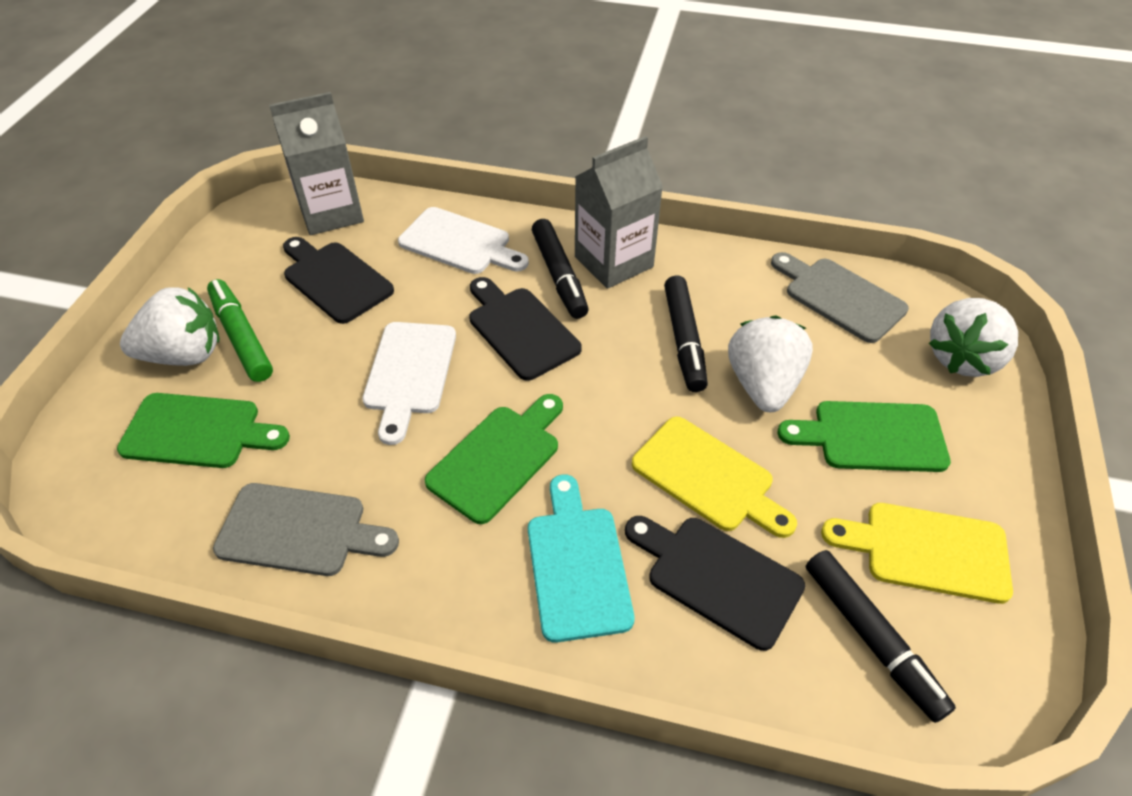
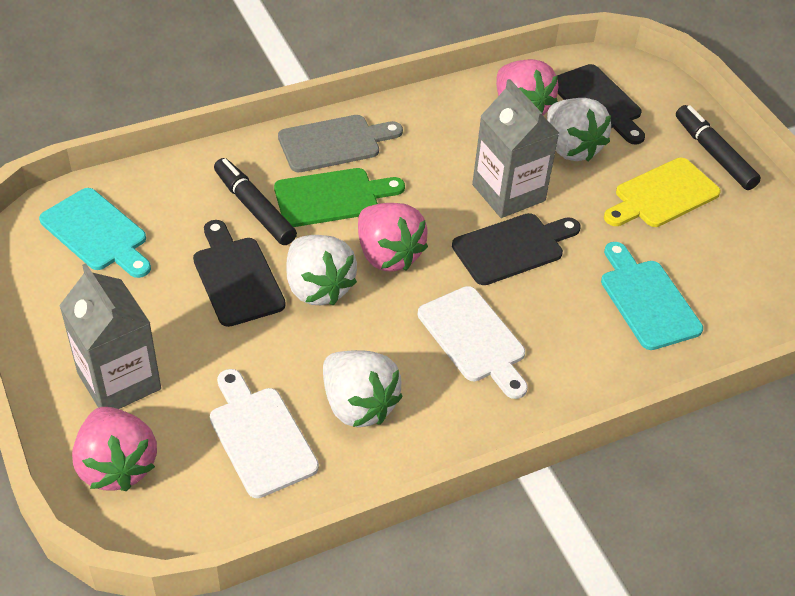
black marker: 3 -> 2
green cutting board: 3 -> 1
green marker: 1 -> 0
grey cutting board: 2 -> 1
pink strawberry: 0 -> 3
turquoise cutting board: 1 -> 2
yellow cutting board: 2 -> 1

